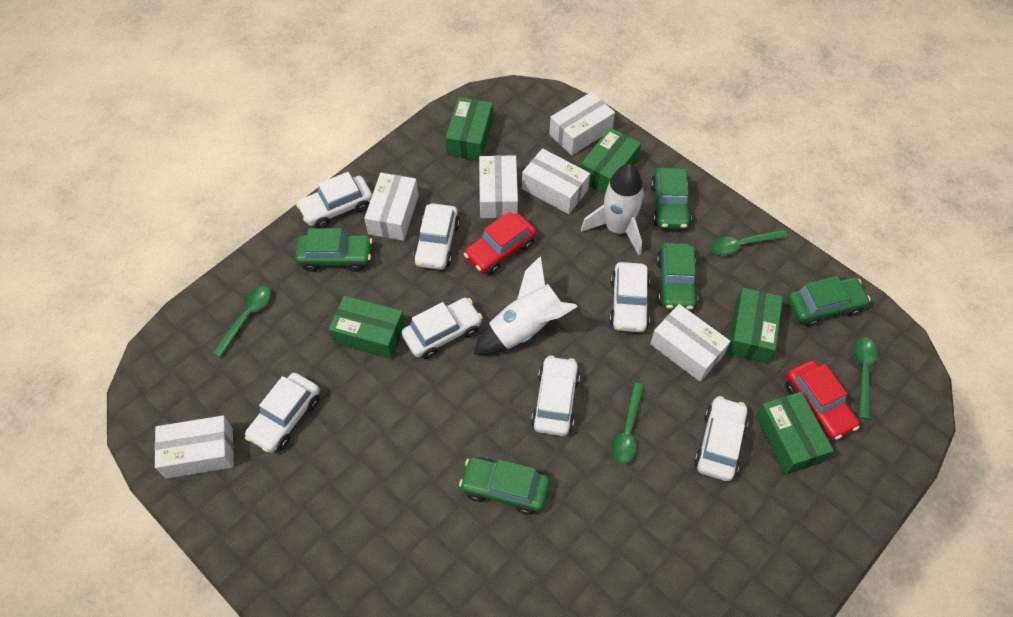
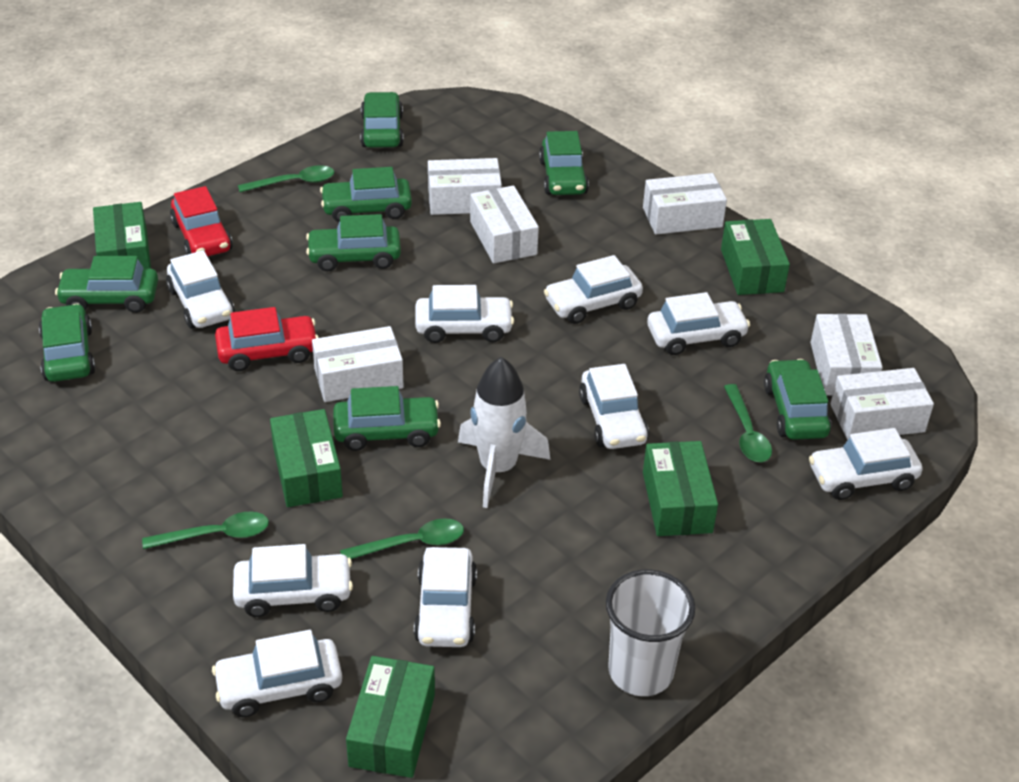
green car: 5 -> 8
white car: 7 -> 9
white cup: 0 -> 1
white rocket: 2 -> 1

